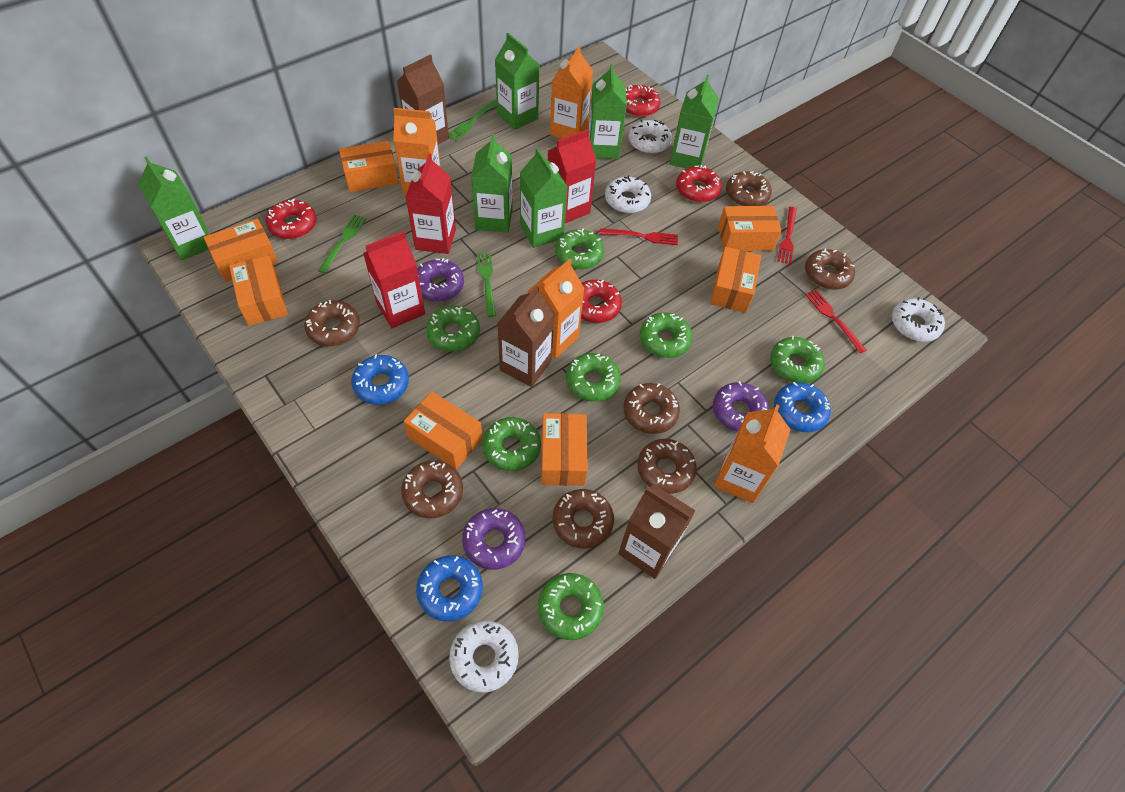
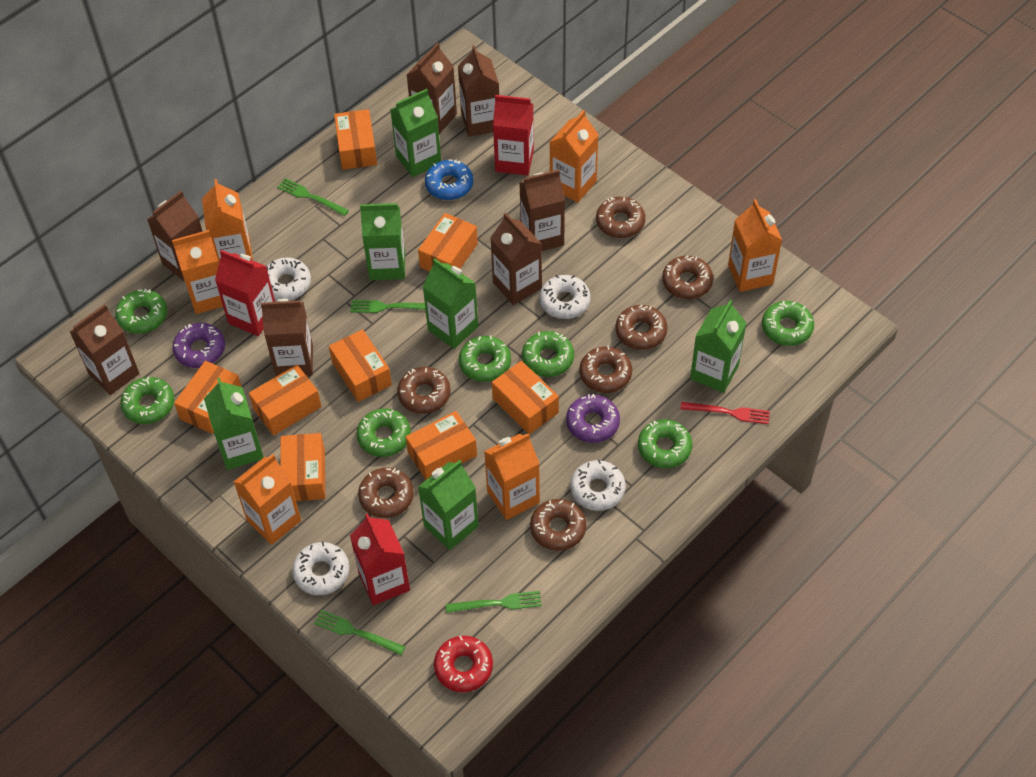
blue donut: 3 -> 1
brown carton: 3 -> 7
green fork: 3 -> 4
orange box: 7 -> 8
orange carton: 4 -> 6
purple donut: 3 -> 2
red donut: 4 -> 1
red fork: 3 -> 1

